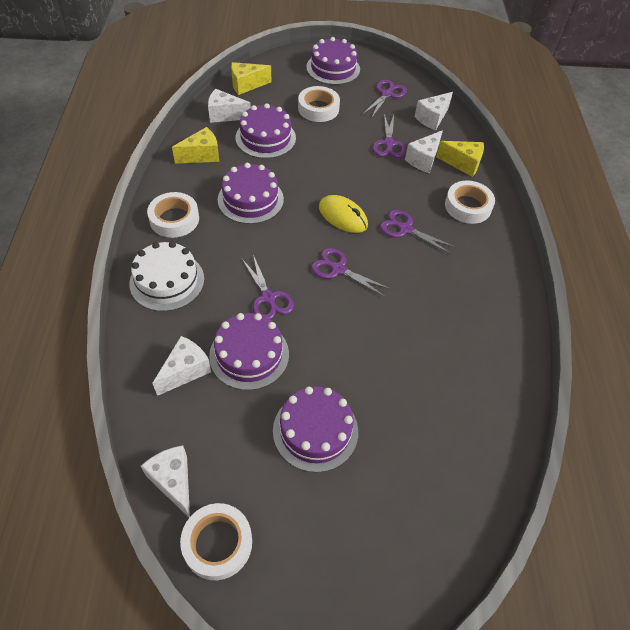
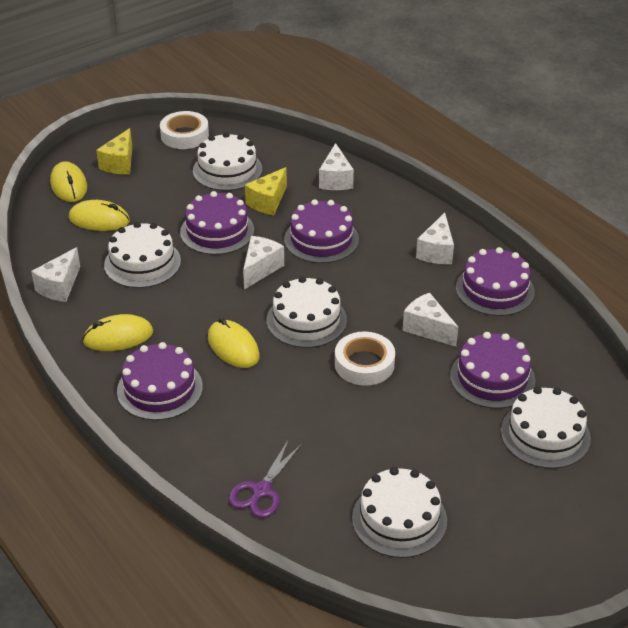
purple scissors: 5 -> 1
white cake: 1 -> 5
white tape: 4 -> 2
yellow cheese: 3 -> 2
yellow mouse: 1 -> 4

